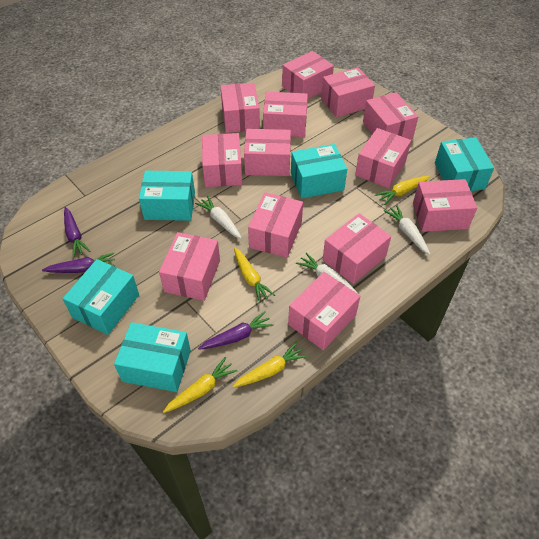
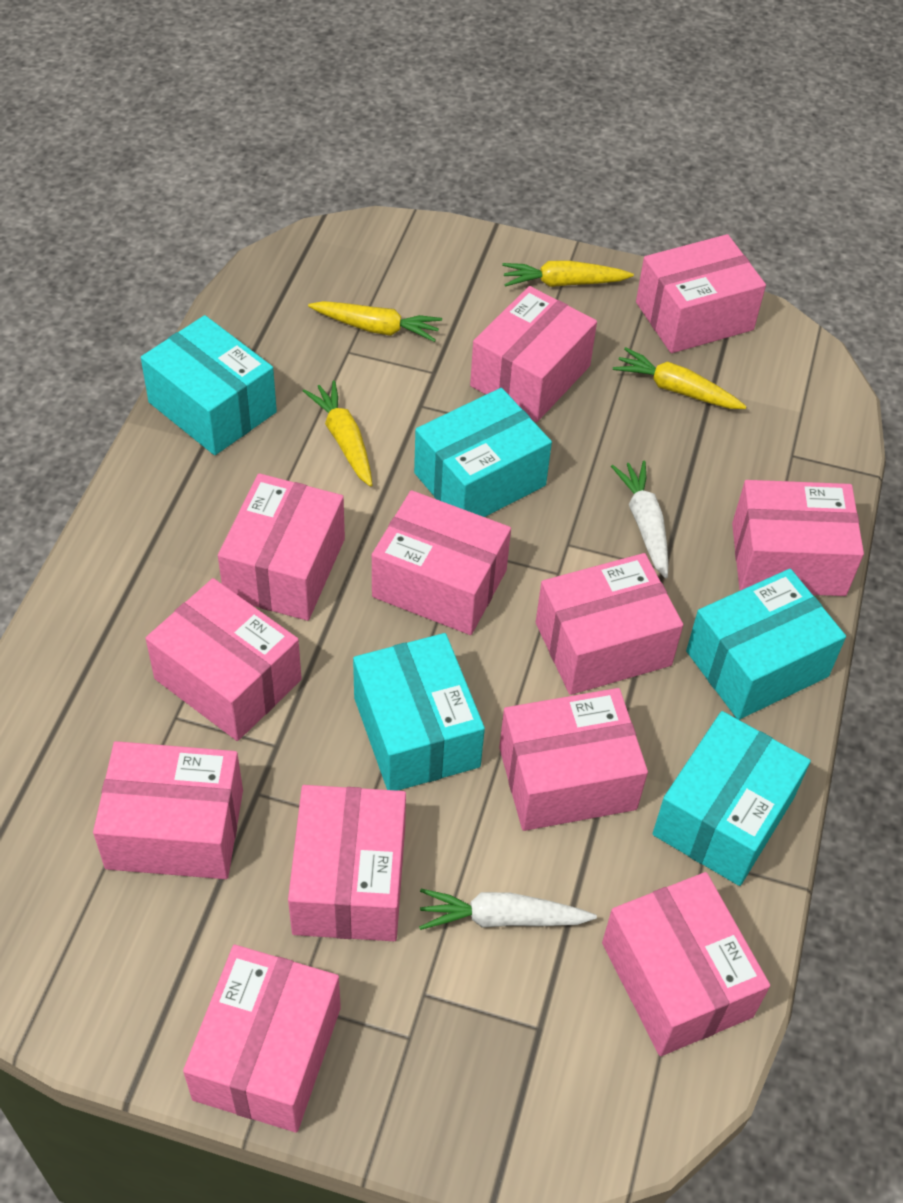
pink box: 13 -> 12
purple carrot: 3 -> 0
white carrot: 3 -> 2

